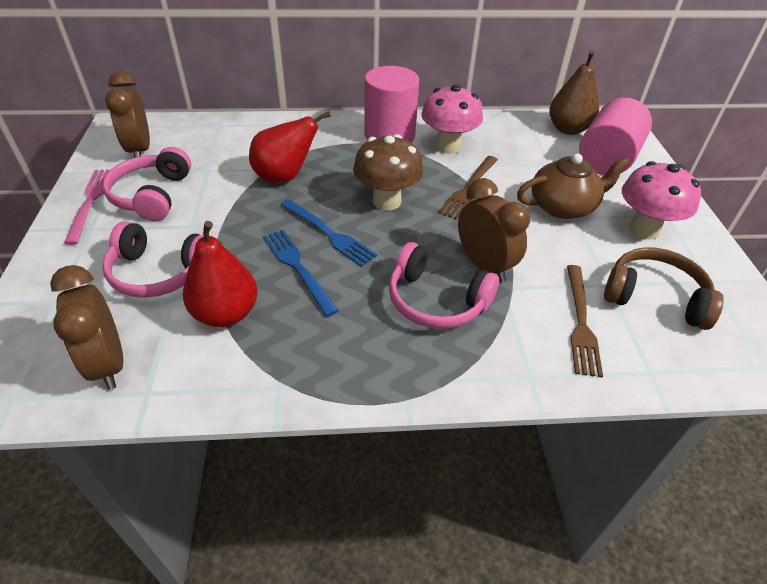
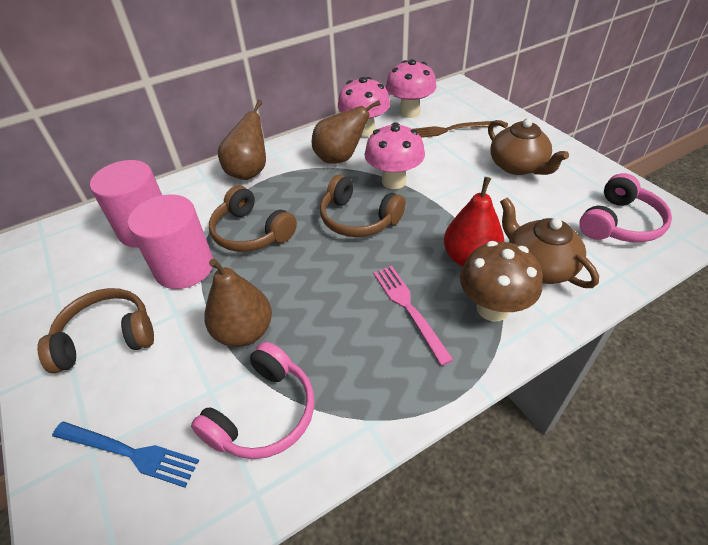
blue fork: 2 -> 1
brown clock: 3 -> 0
brown fork: 2 -> 1
brown headphones: 1 -> 3
brown pear: 1 -> 3
brown teapot: 1 -> 2
pink headphones: 3 -> 2
pink mushroom: 2 -> 3
red pear: 2 -> 1

